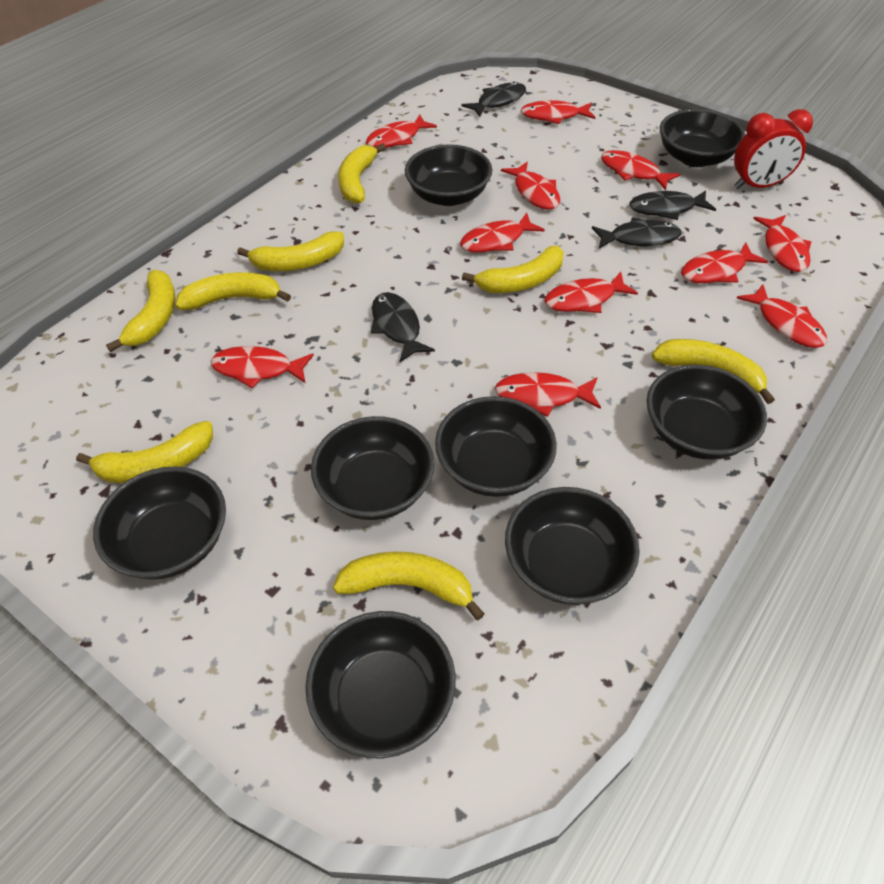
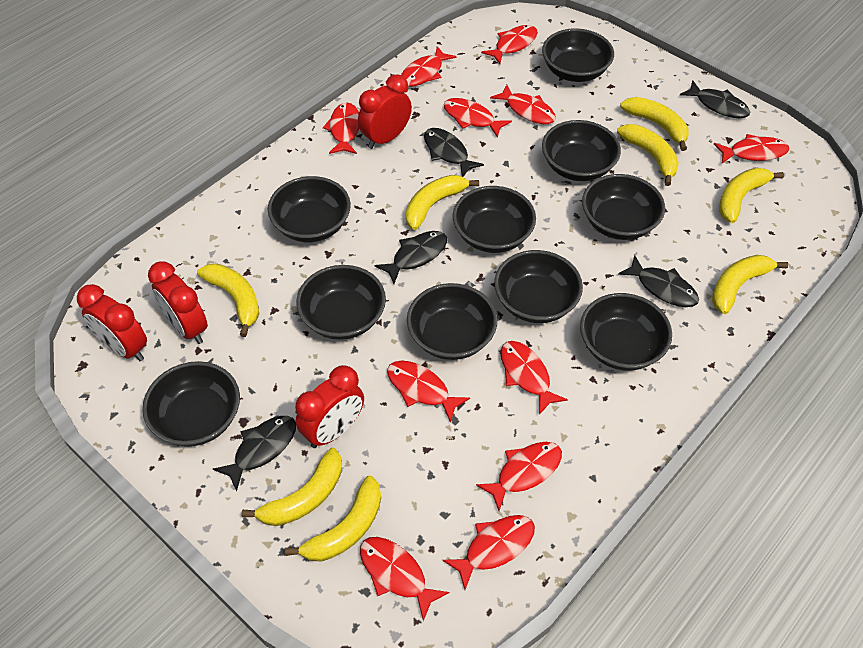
black bowl: 8 -> 10
black fish: 4 -> 5
red clock: 1 -> 4

